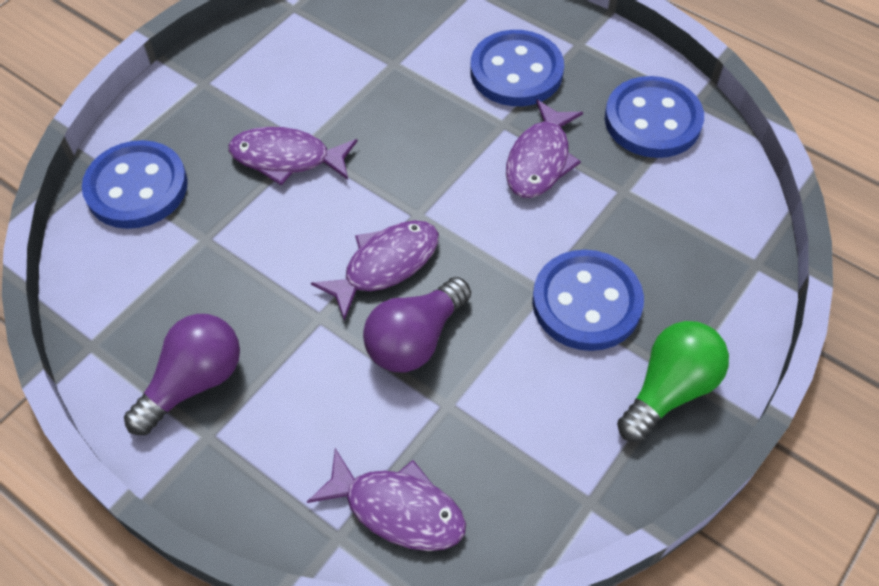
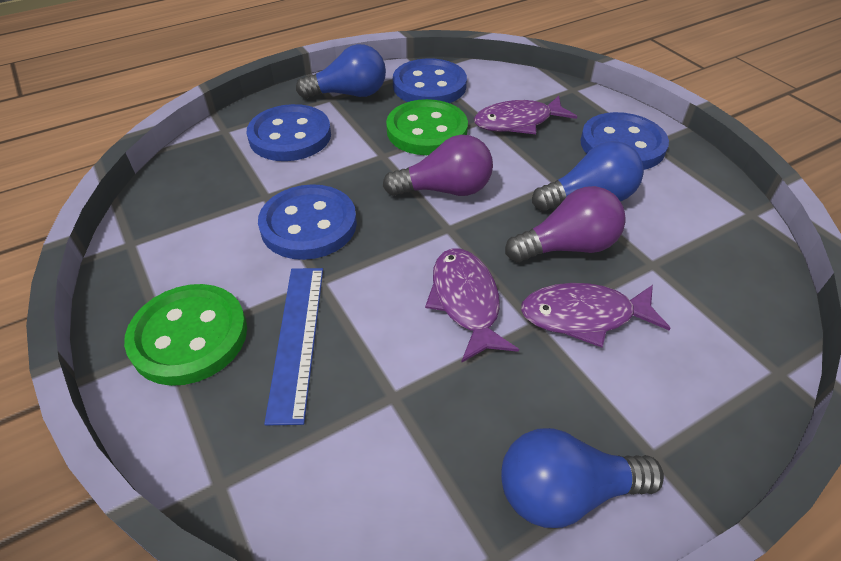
blue light bulb: 0 -> 3
blue ruler: 0 -> 1
green button: 0 -> 2
green light bulb: 1 -> 0
purple fish: 4 -> 3

